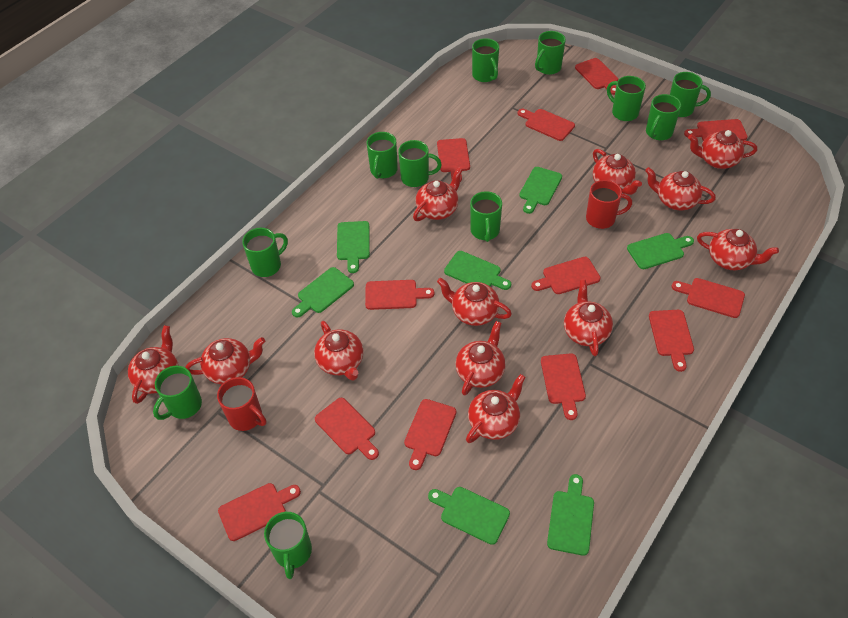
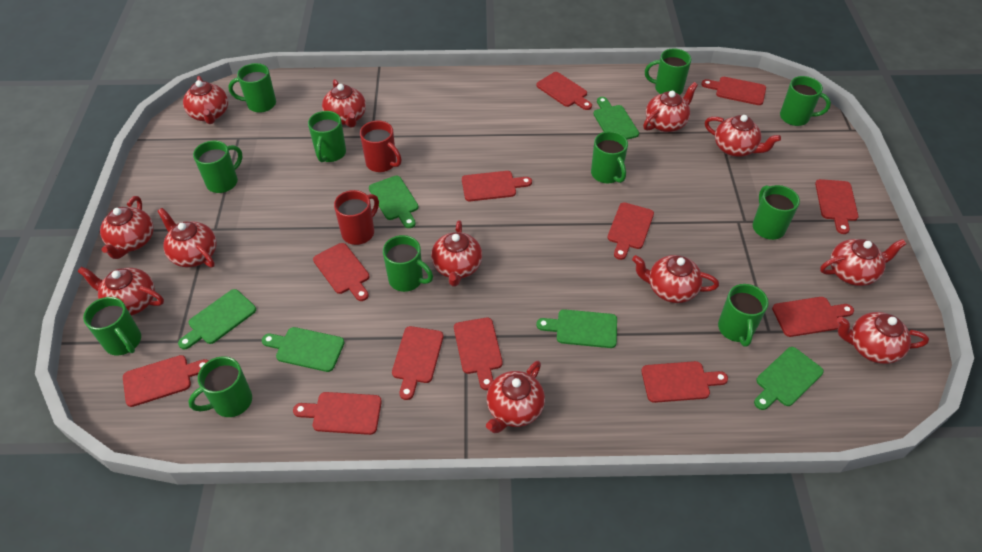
green cutting board: 7 -> 6

